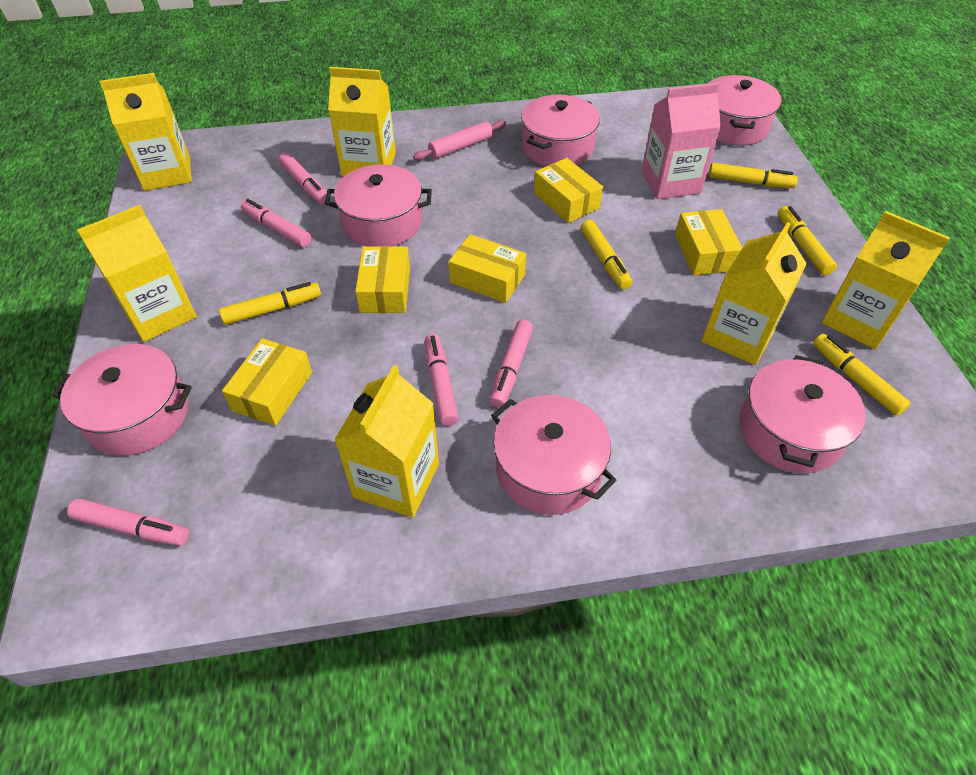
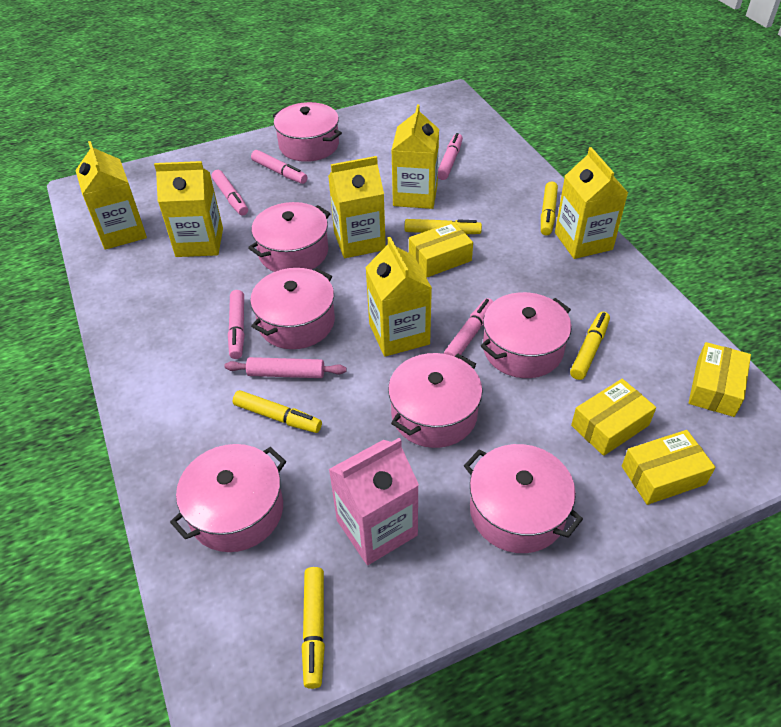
pink pot: 6 -> 7
yellow box: 5 -> 4

